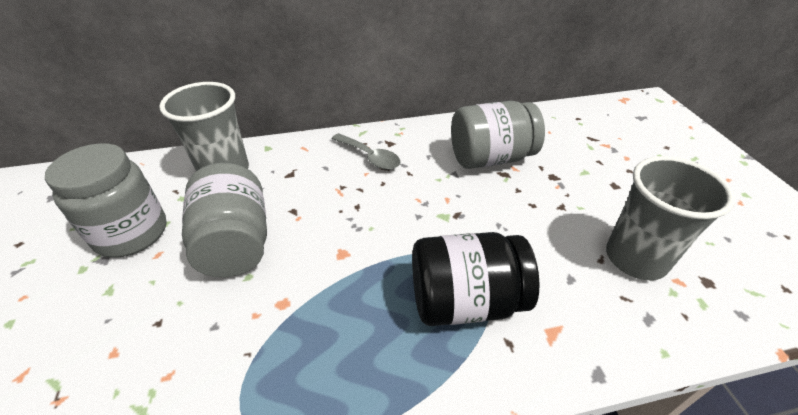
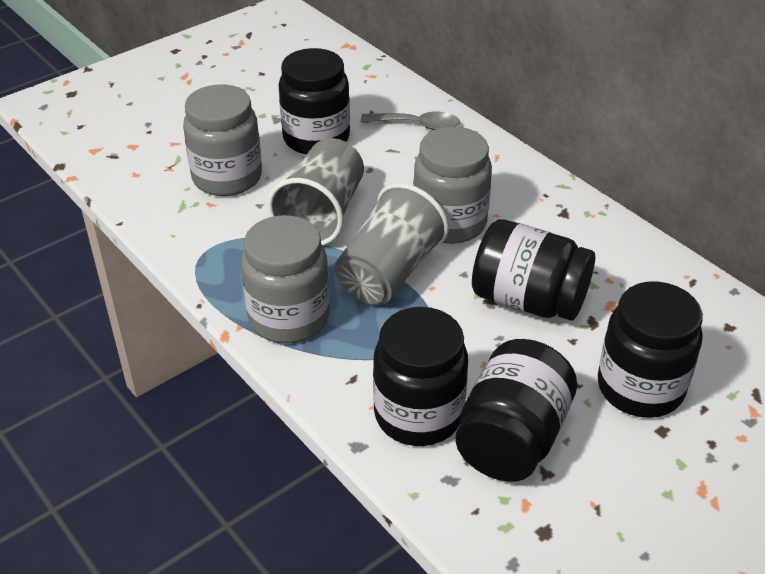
black jar: 1 -> 5

